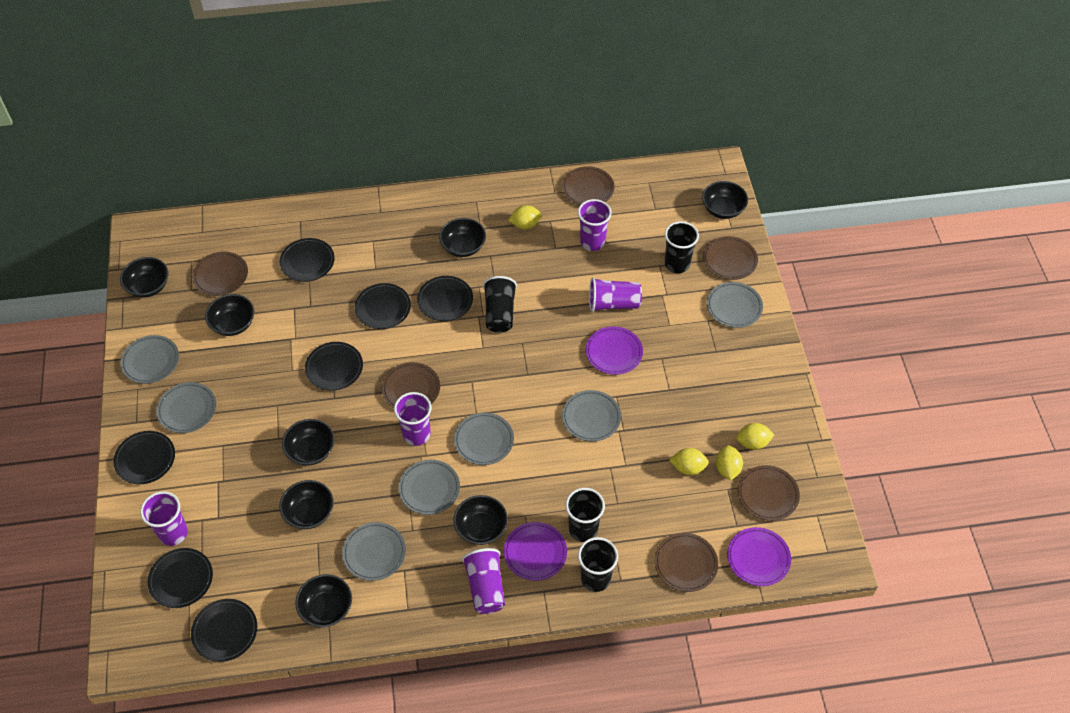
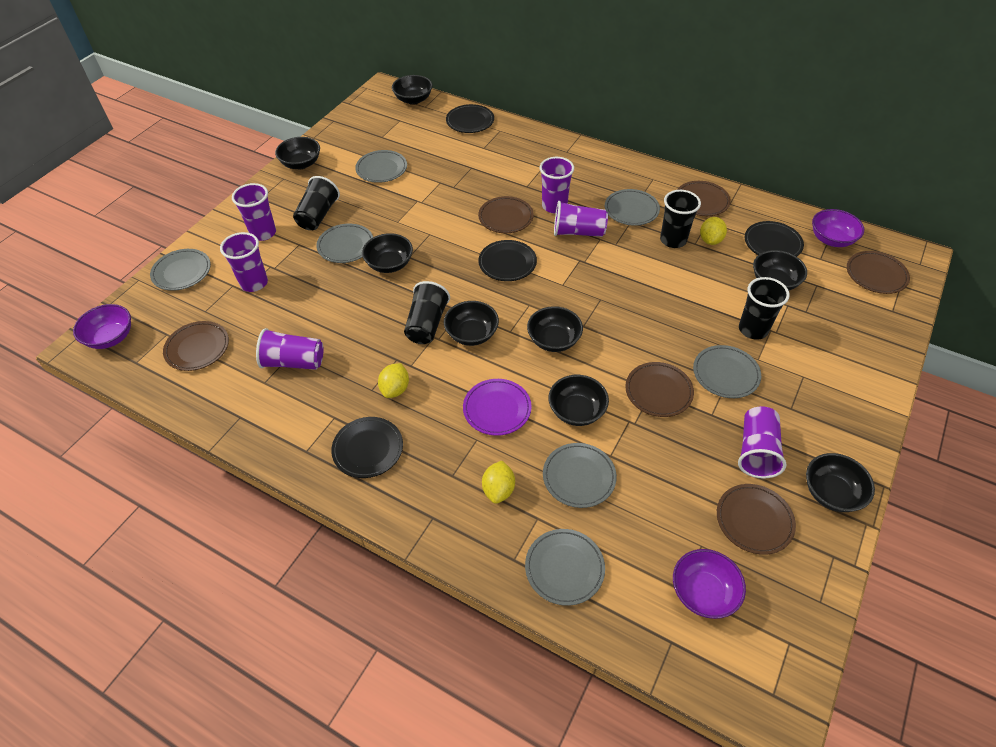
black plate: 7 -> 4
purple bowl: 0 -> 3
purple cup: 5 -> 6
purple plate: 3 -> 1
yellow lemon: 4 -> 3

